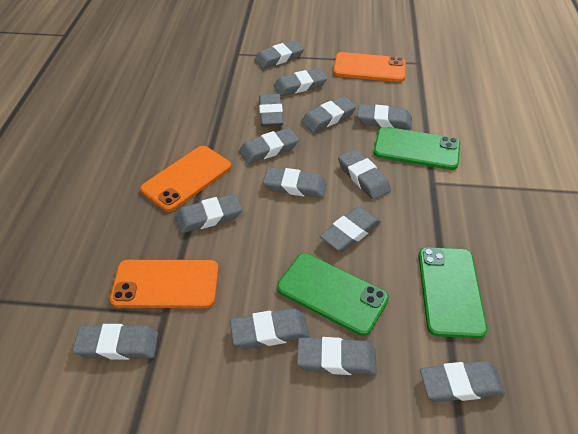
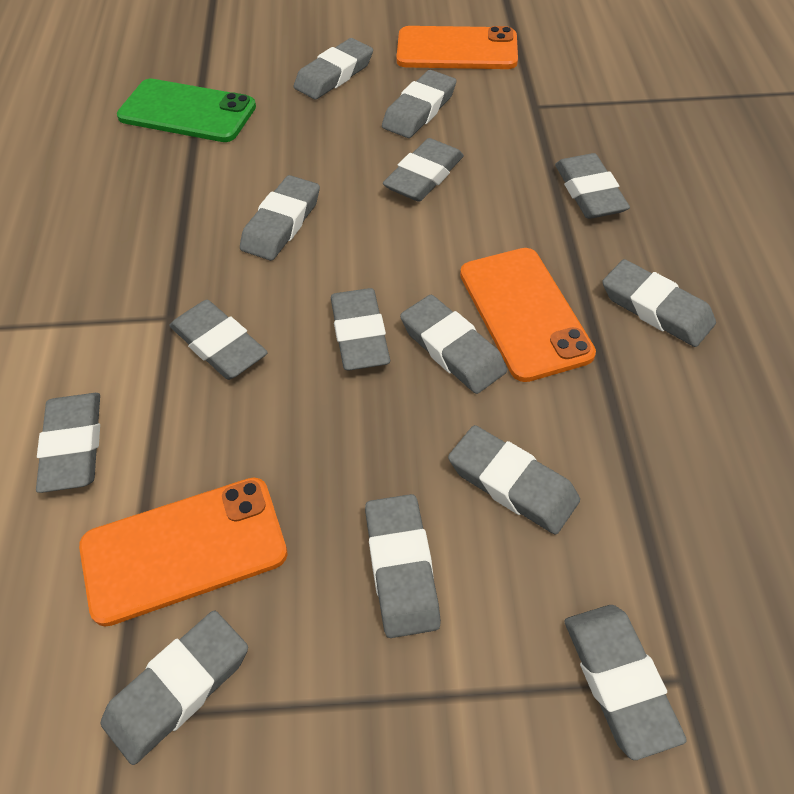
green phone: 3 -> 1

